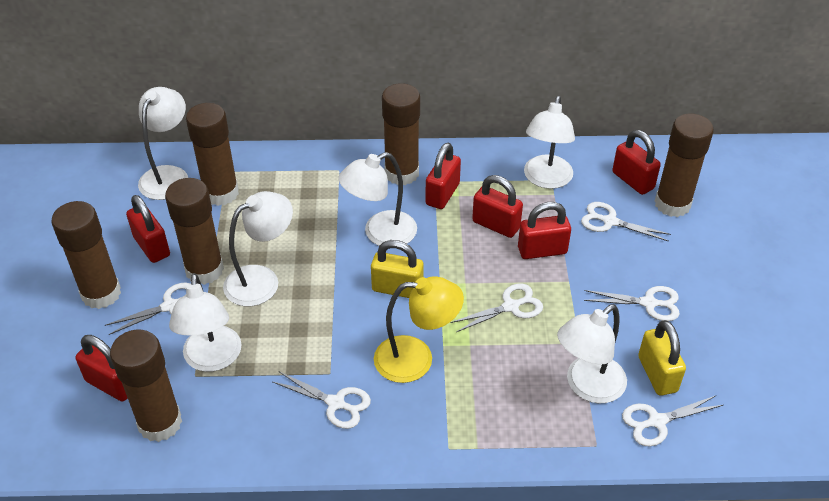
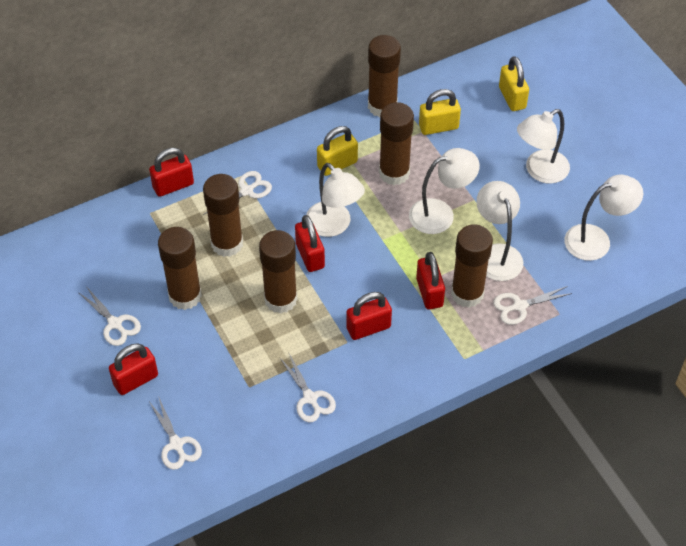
red padlock: 6 -> 5
white lamp: 6 -> 5
white scissors: 6 -> 5
yellow lamp: 1 -> 0
yellow padlock: 2 -> 3

